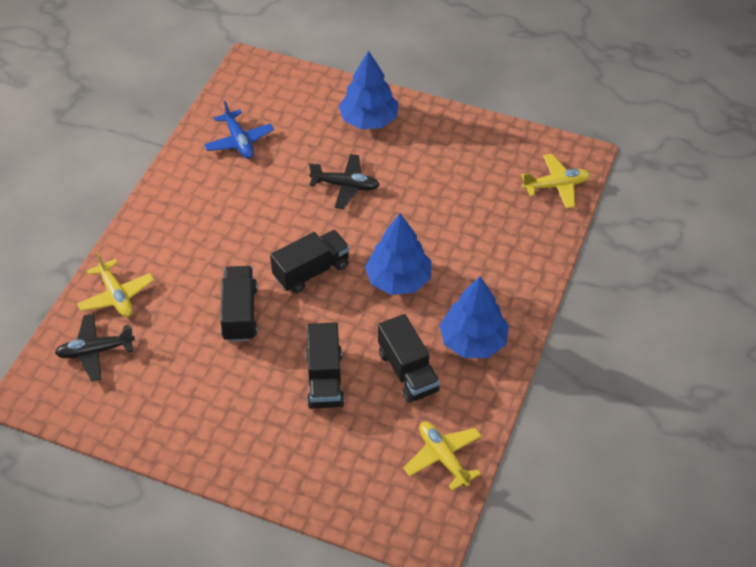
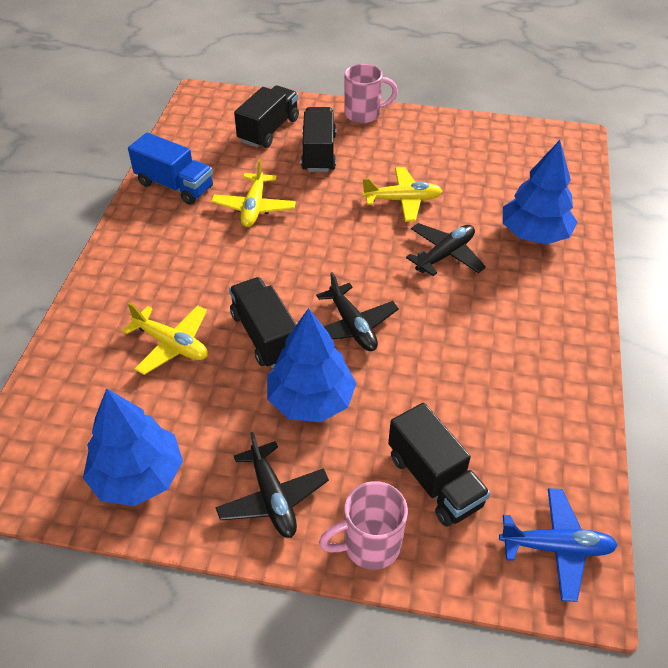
black plane: 2 -> 3
blue truck: 0 -> 1
pink mug: 0 -> 2

